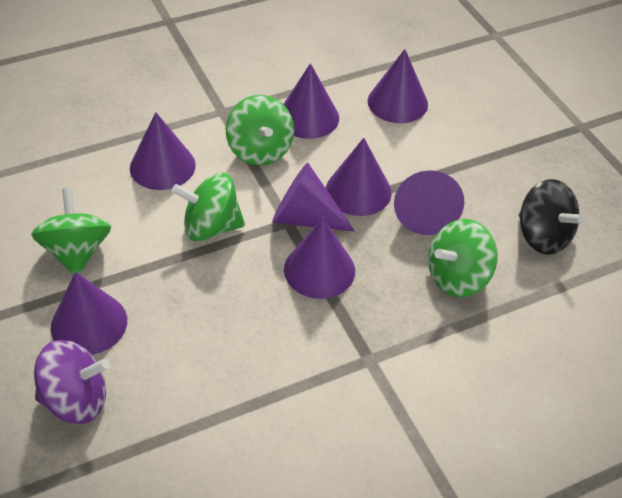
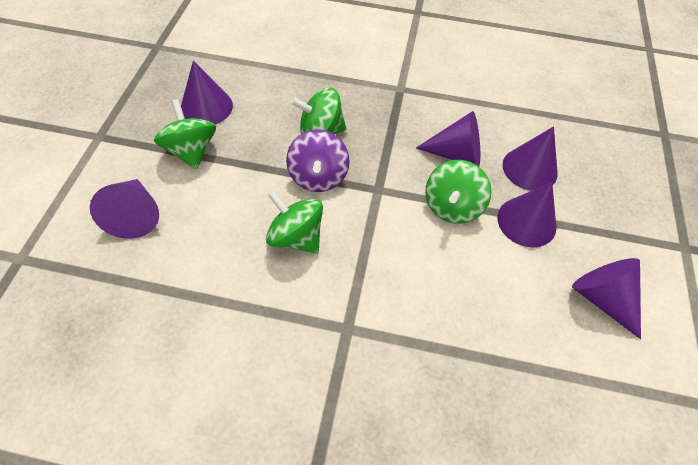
black spinning top: 1 -> 0
purple cone: 8 -> 6

